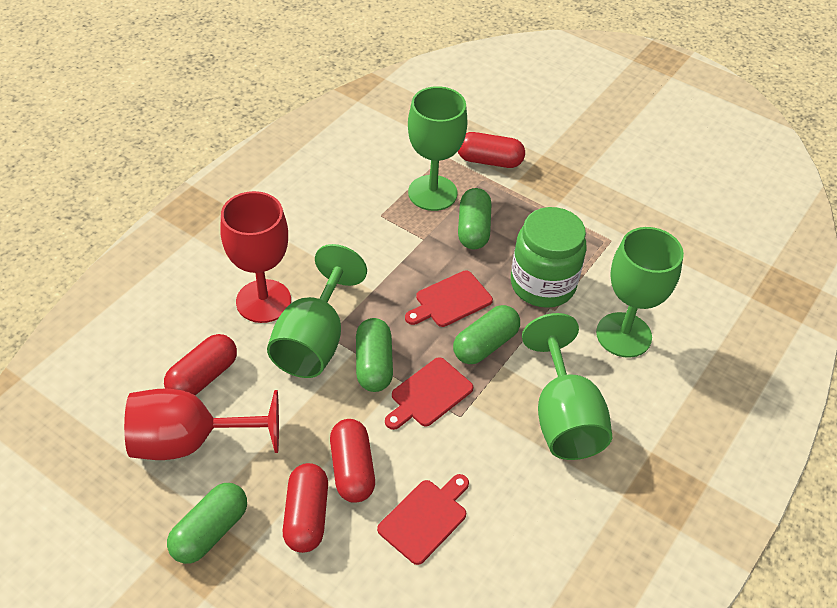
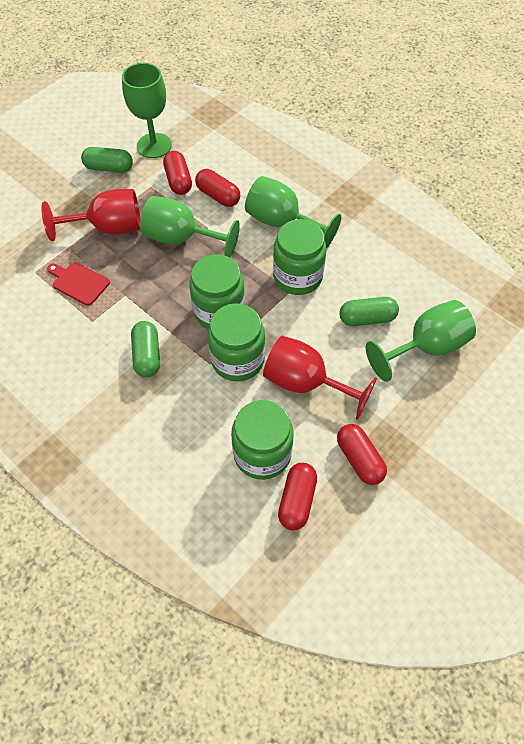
green capsule: 4 -> 3
green jar: 1 -> 4
red cutting board: 3 -> 1

